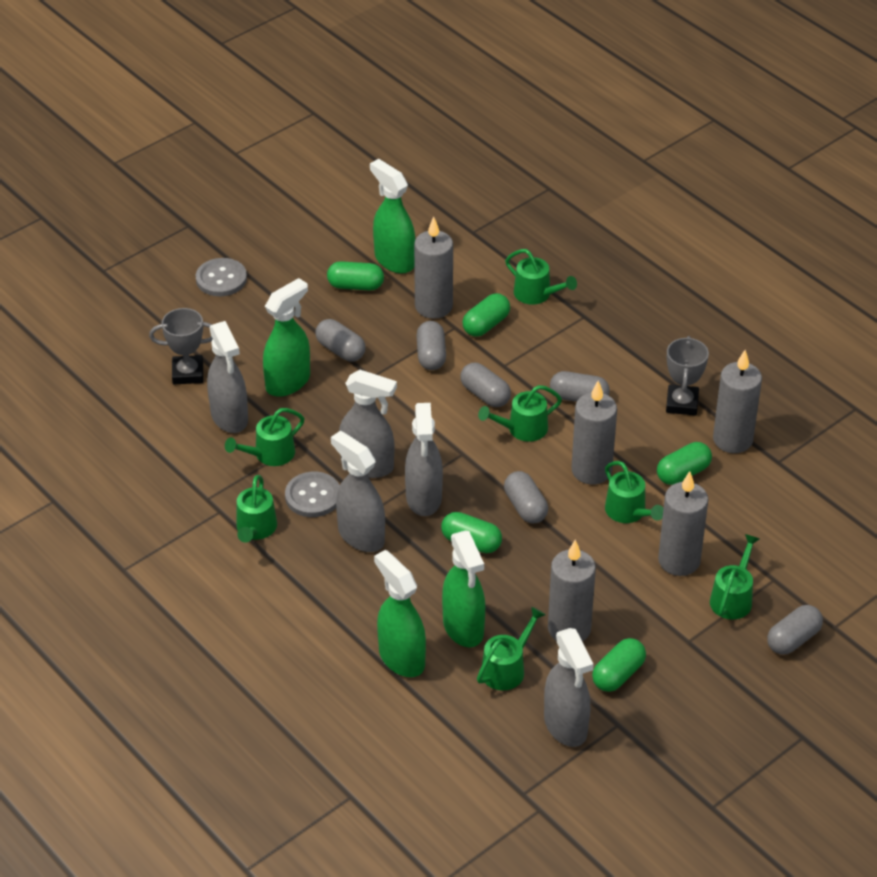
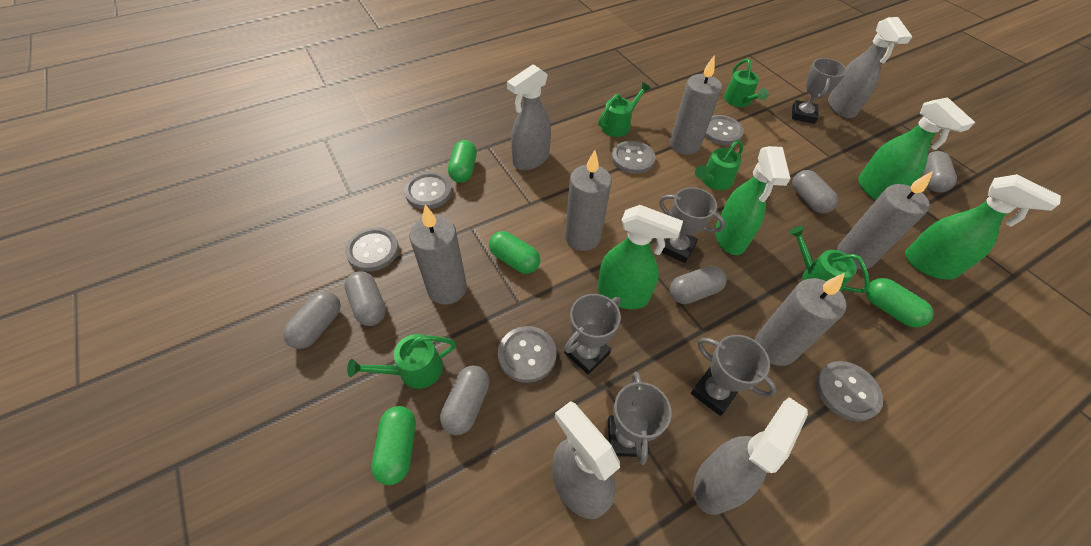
green capsule: 5 -> 4
green watering can: 7 -> 5
grey button: 2 -> 6
grey spray bottle: 5 -> 4
grey trophy: 2 -> 5

